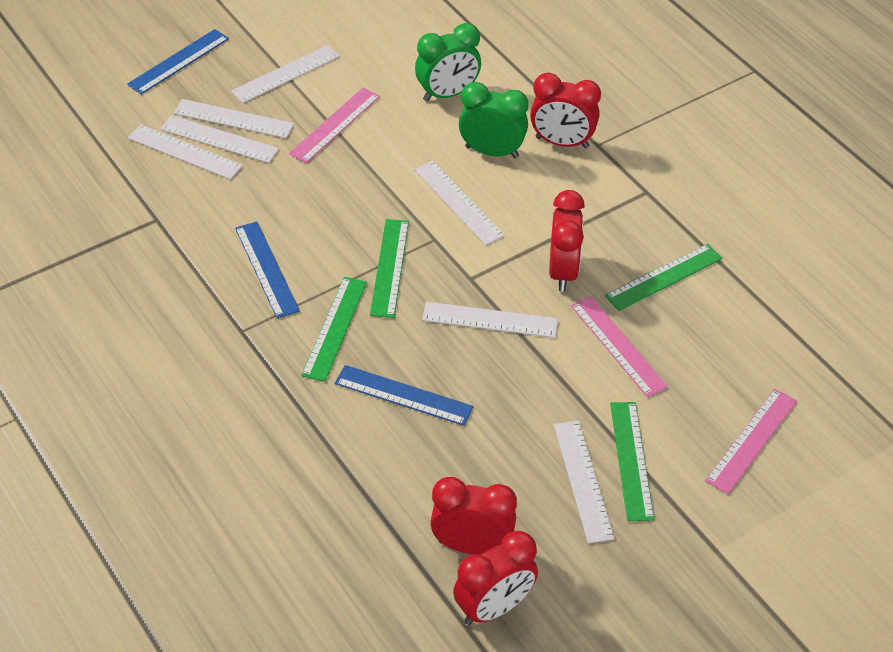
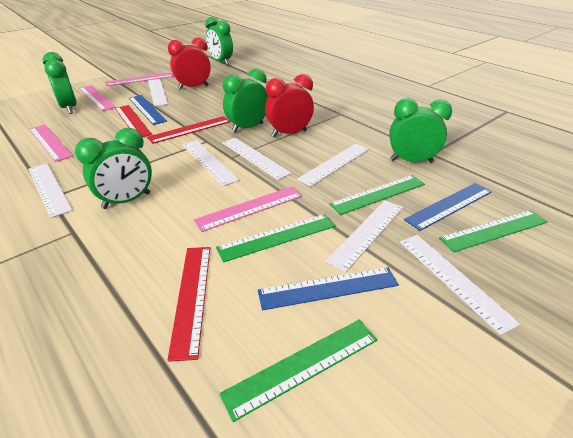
green clock: 2 -> 5
pink ruler: 3 -> 4
red clock: 4 -> 2
red ruler: 0 -> 3

